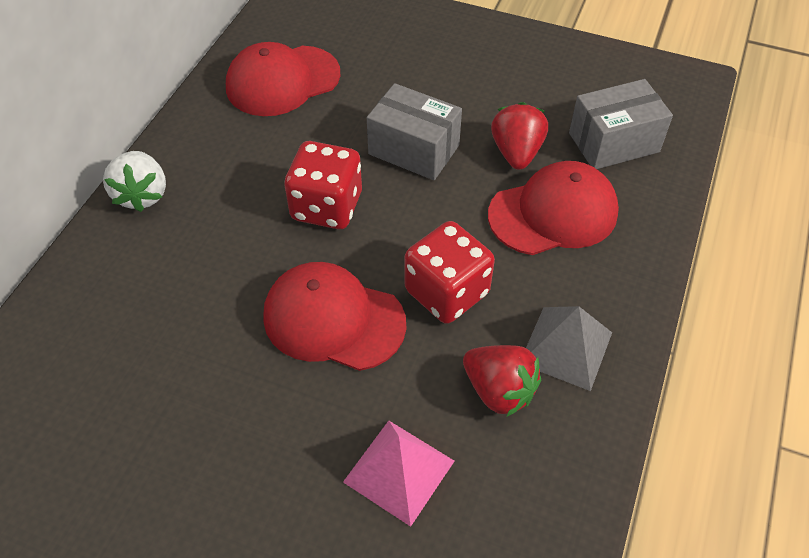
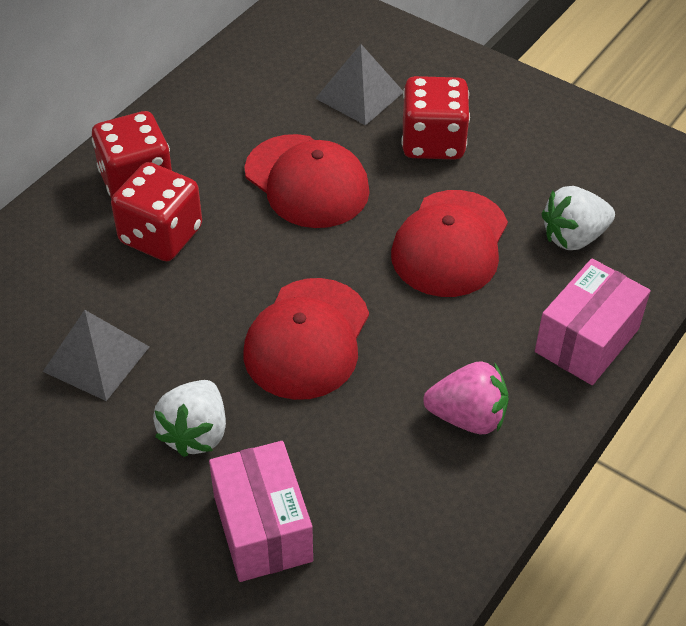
grey box: 2 -> 0
grey pyramid: 1 -> 2
pink box: 0 -> 2
pink pyramid: 1 -> 0
pink strawberry: 0 -> 1
red dice: 2 -> 3
red strawberry: 2 -> 0
white strawberry: 1 -> 2

